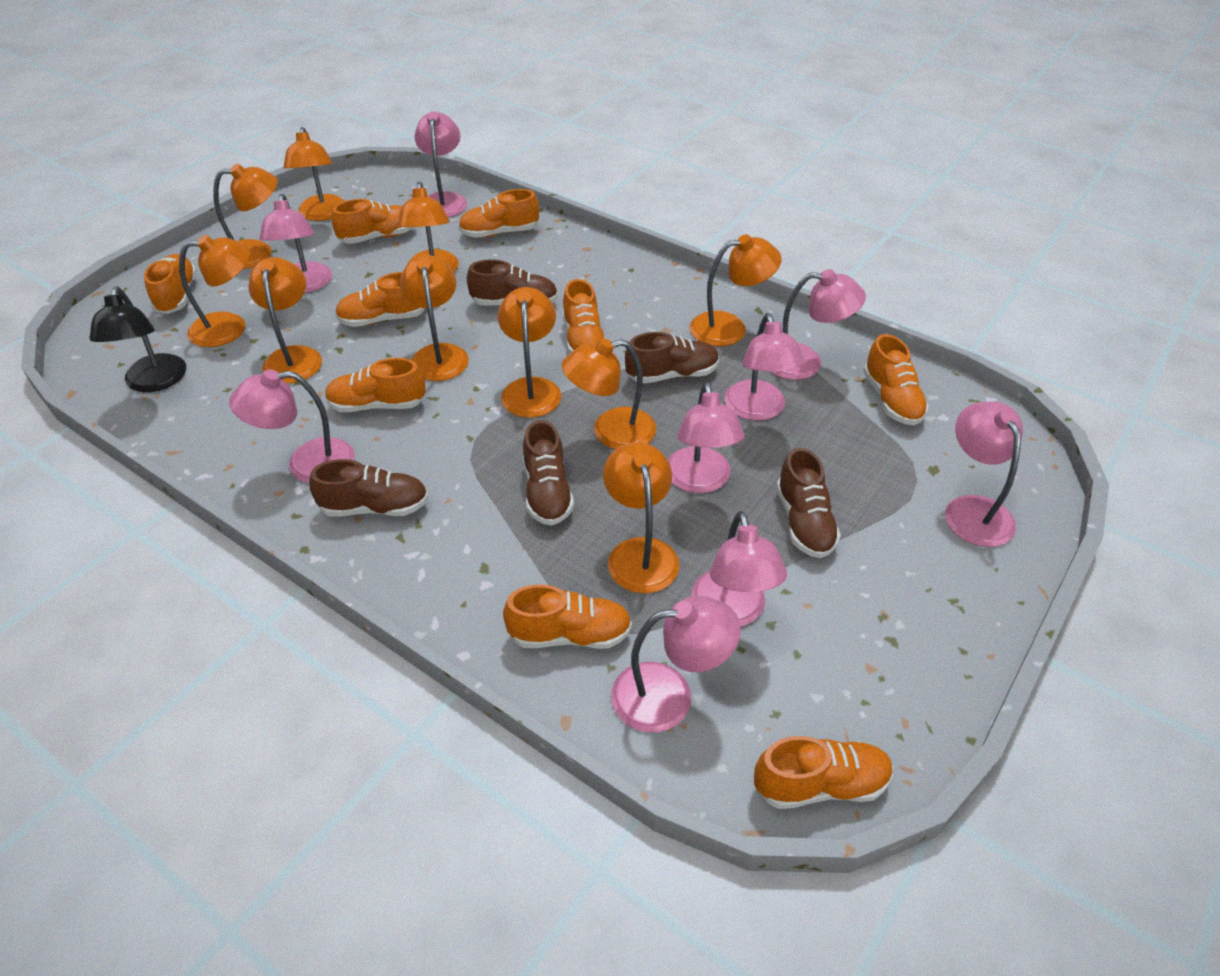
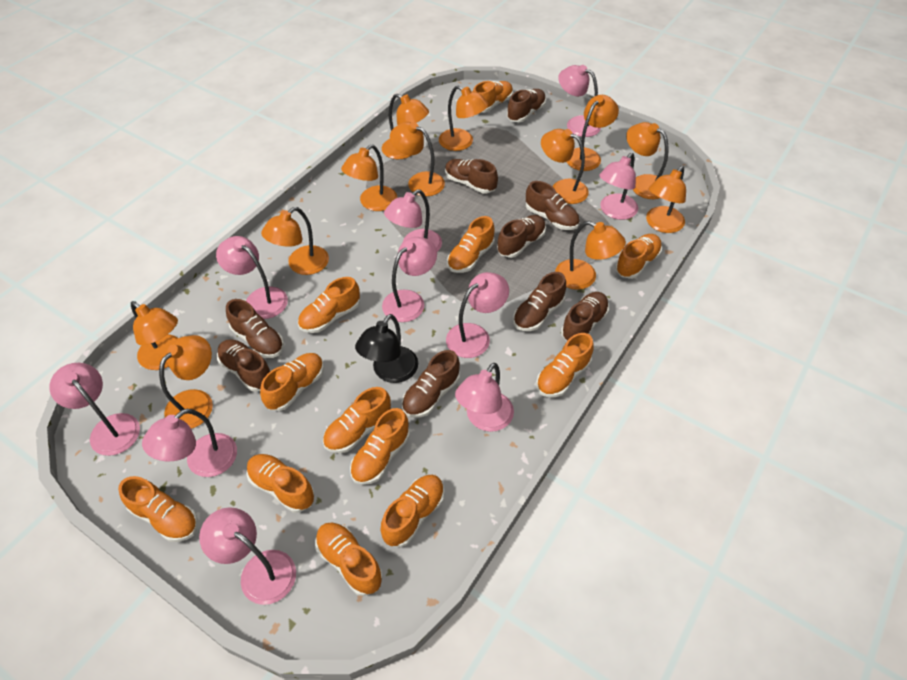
brown shoe: 5 -> 9
orange lamp: 10 -> 12
orange shoe: 9 -> 12
pink lamp: 9 -> 10

